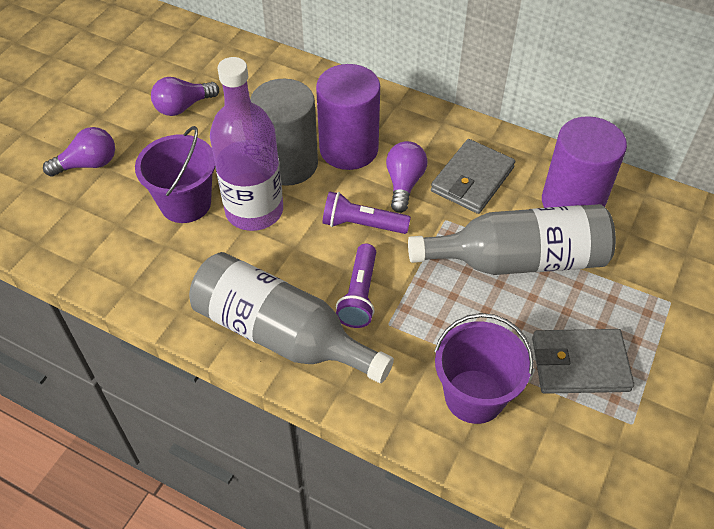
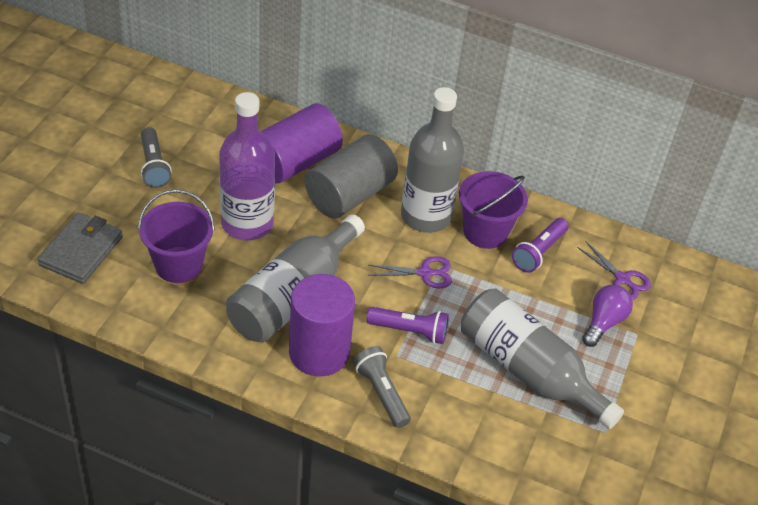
grey bottle: 2 -> 3
grey flashlight: 0 -> 2
grey wallet: 2 -> 1
purple light bulb: 3 -> 1
purple scissors: 0 -> 2

